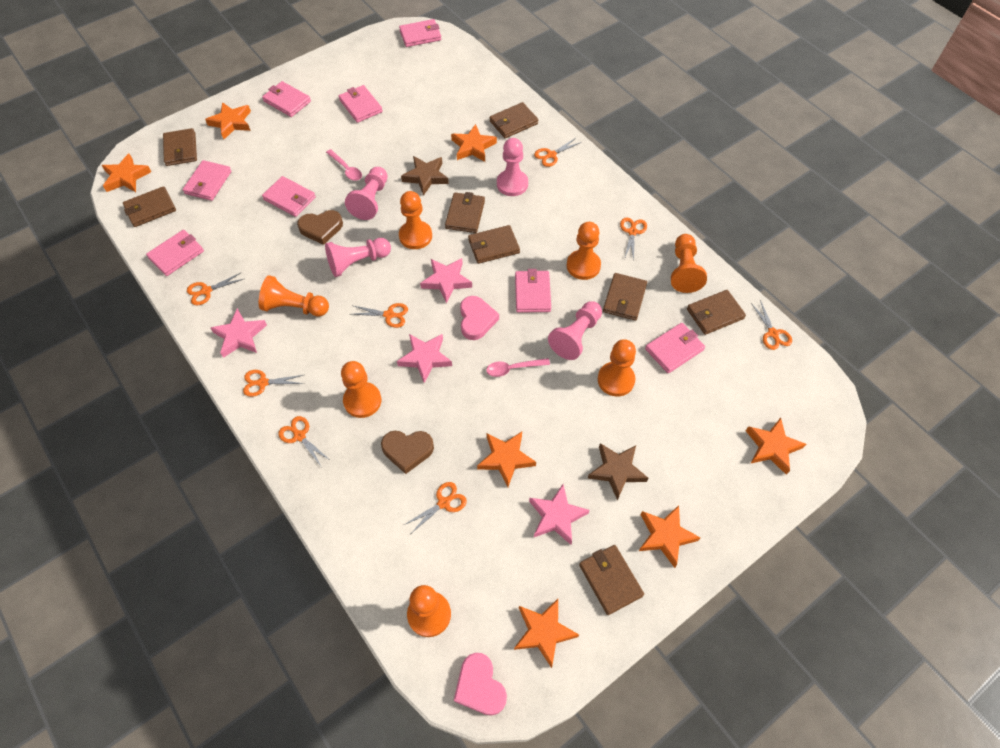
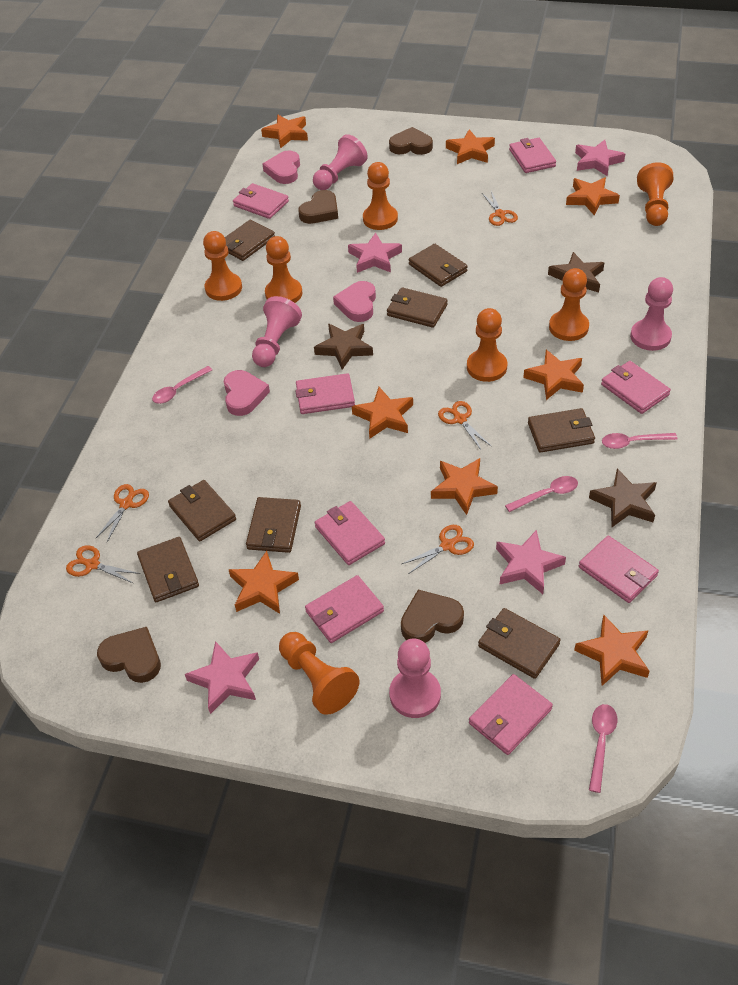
brown heart: 2 -> 4
brown star: 2 -> 3
orange scissors: 8 -> 5
orange star: 7 -> 8
pink heart: 2 -> 3
pink spoon: 2 -> 4

